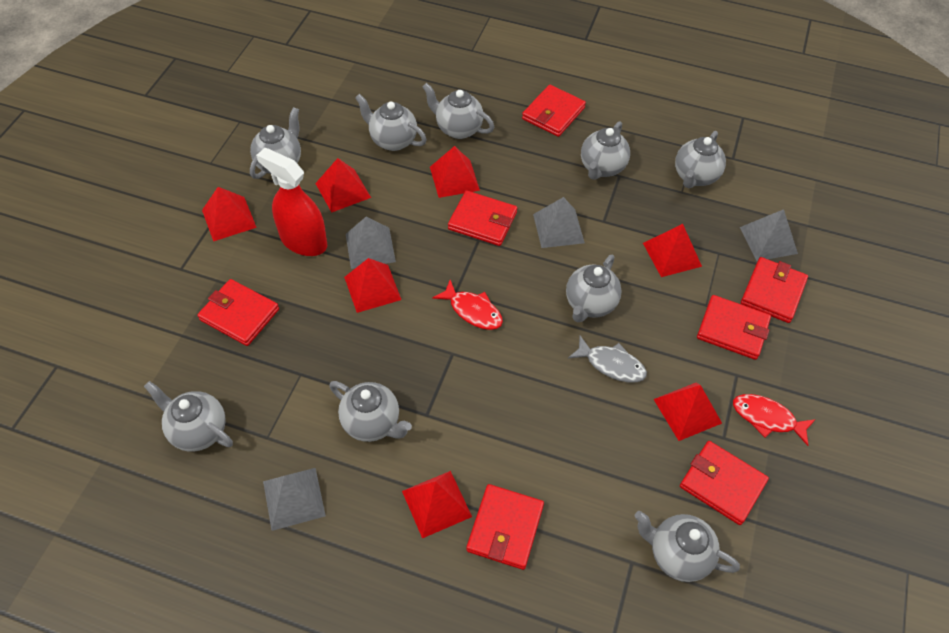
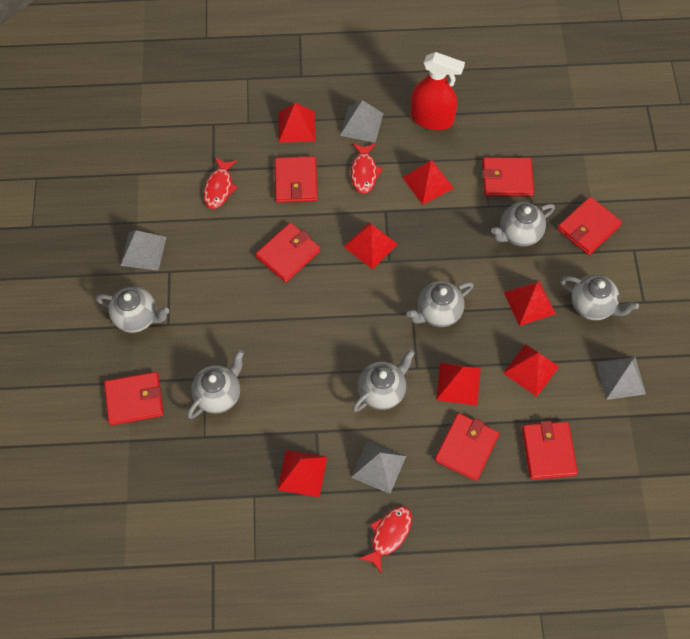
grey fish: 1 -> 0
grey teapot: 9 -> 6
red fish: 2 -> 3

